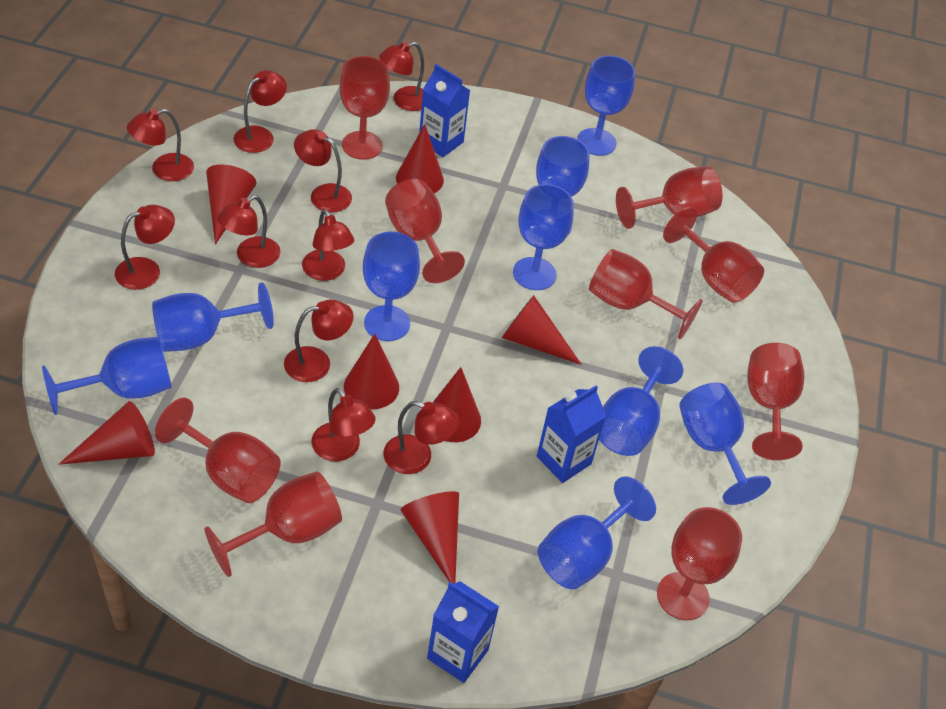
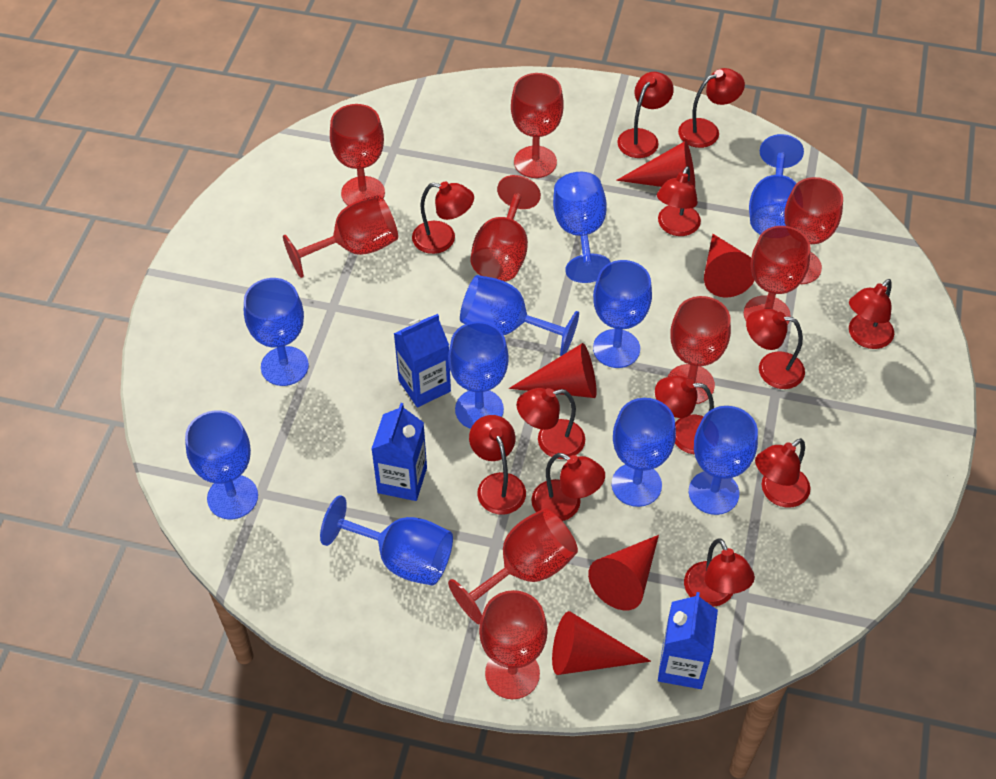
blue goblet: 9 -> 10
red cone: 7 -> 5
red lamp: 10 -> 12

